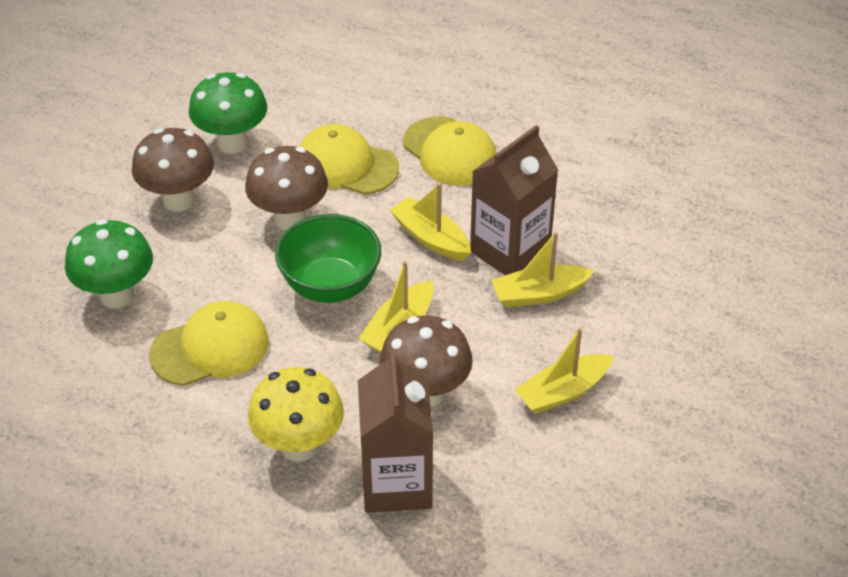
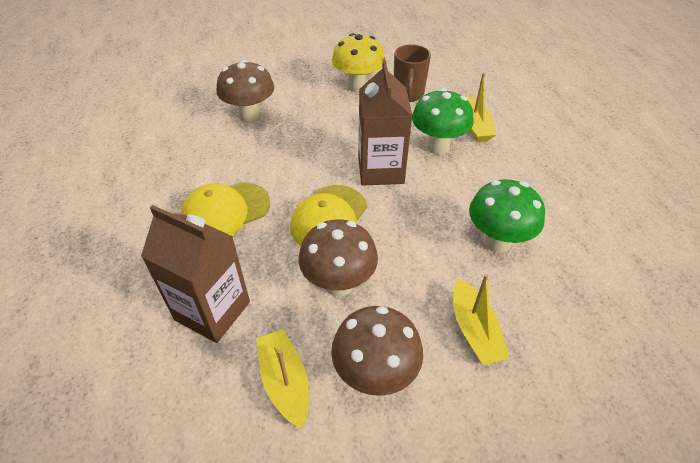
brown mug: 0 -> 1
green bowl: 1 -> 0
yellow boat: 4 -> 3
yellow cap: 3 -> 2

